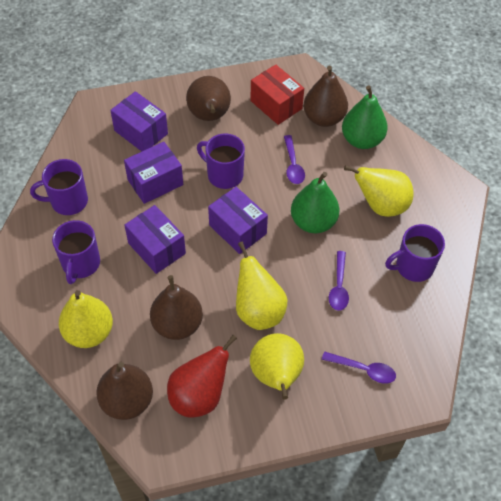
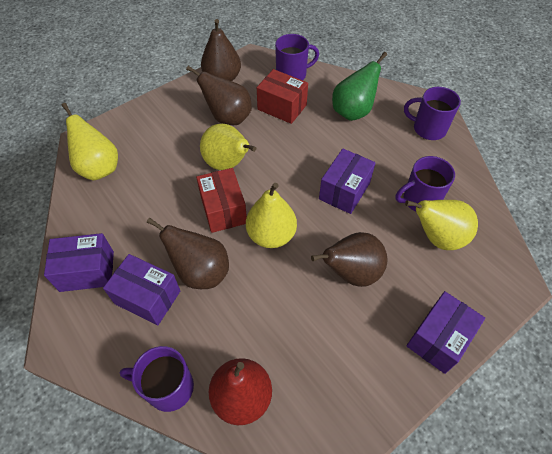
green pear: 2 -> 1
purple spoon: 3 -> 0
red box: 1 -> 2

